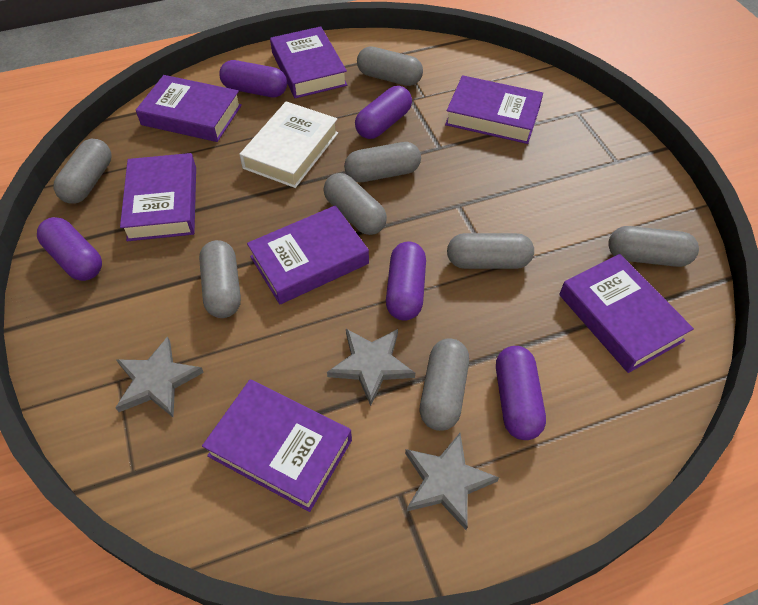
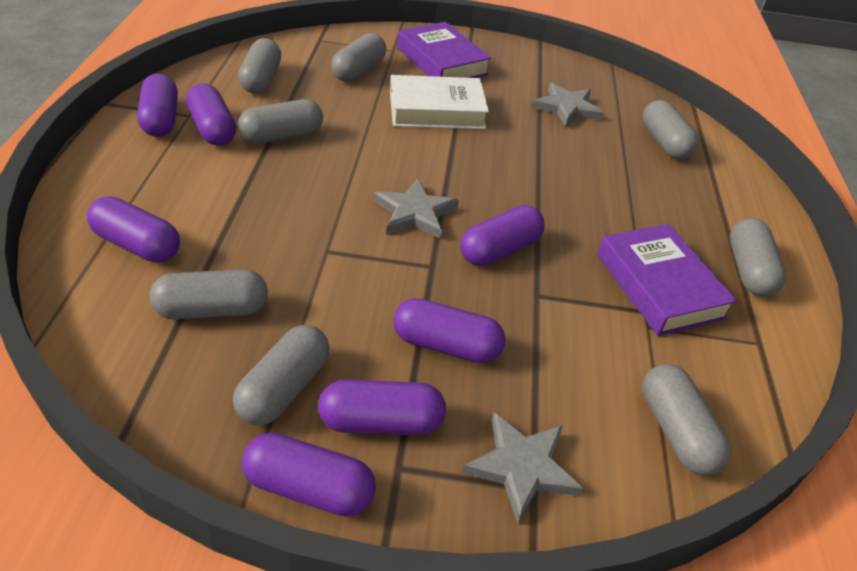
purple book: 7 -> 2
purple capsule: 5 -> 7

